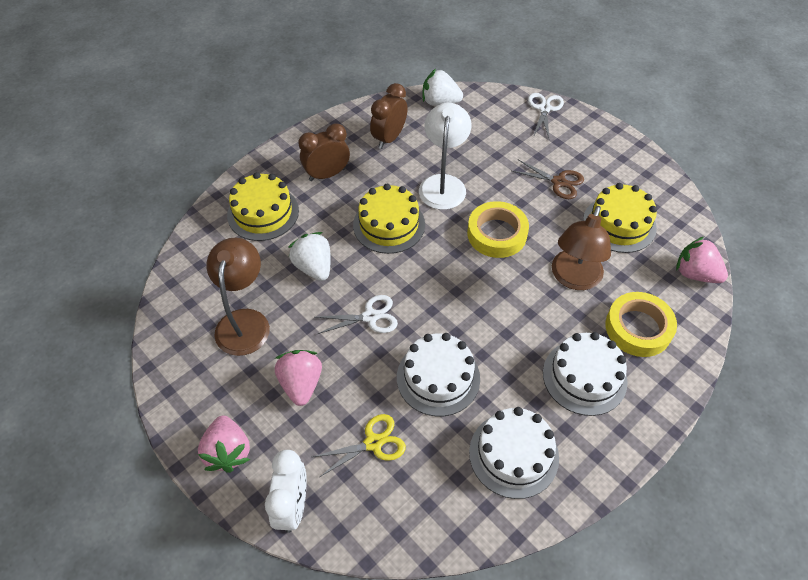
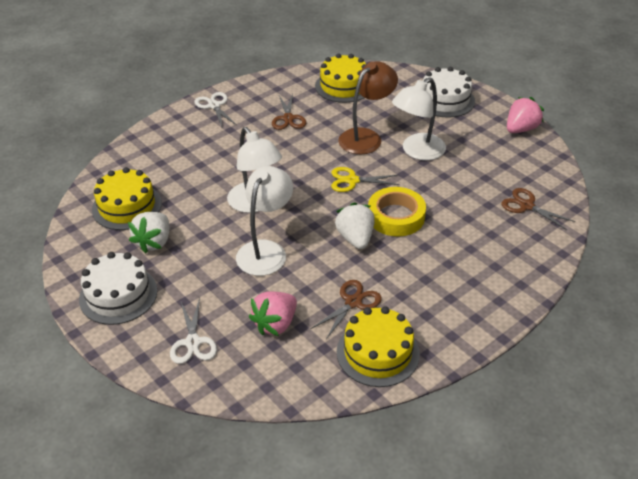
brown clock: 2 -> 0
brown lamp: 2 -> 1
brown scissors: 1 -> 3
pink strawberry: 3 -> 2
white cake: 3 -> 2
white clock: 1 -> 0
white lamp: 1 -> 3
yellow tape: 2 -> 1

